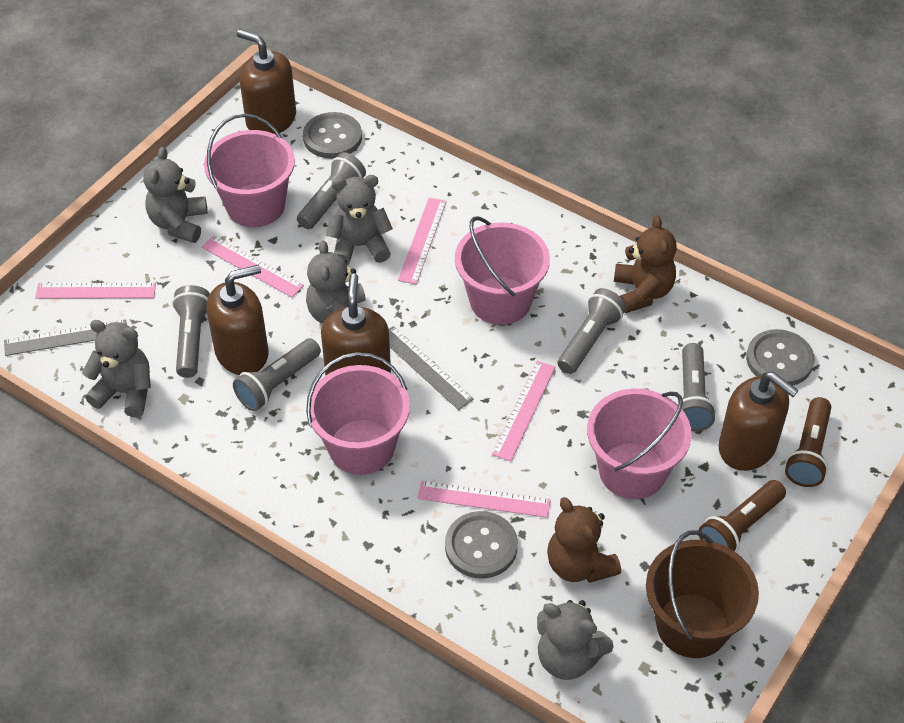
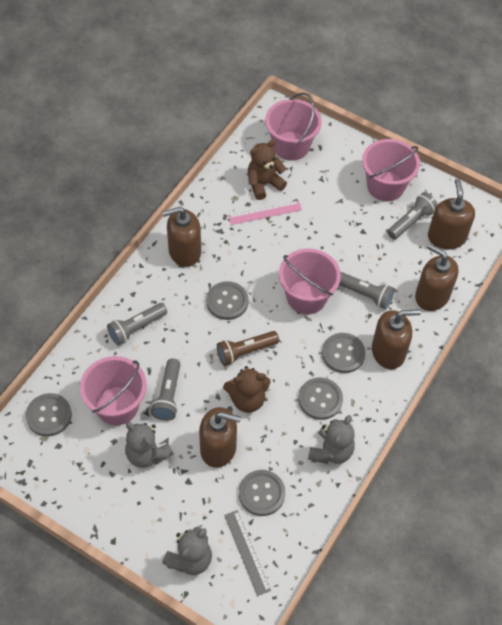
brown bucket: 1 -> 0
brown flashlight: 2 -> 1
brown soap dispenser: 4 -> 5
grey button: 3 -> 5
grey flashlight: 5 -> 4
grey ruler: 2 -> 1
grey teddy bear: 5 -> 3
pink ruler: 5 -> 1

